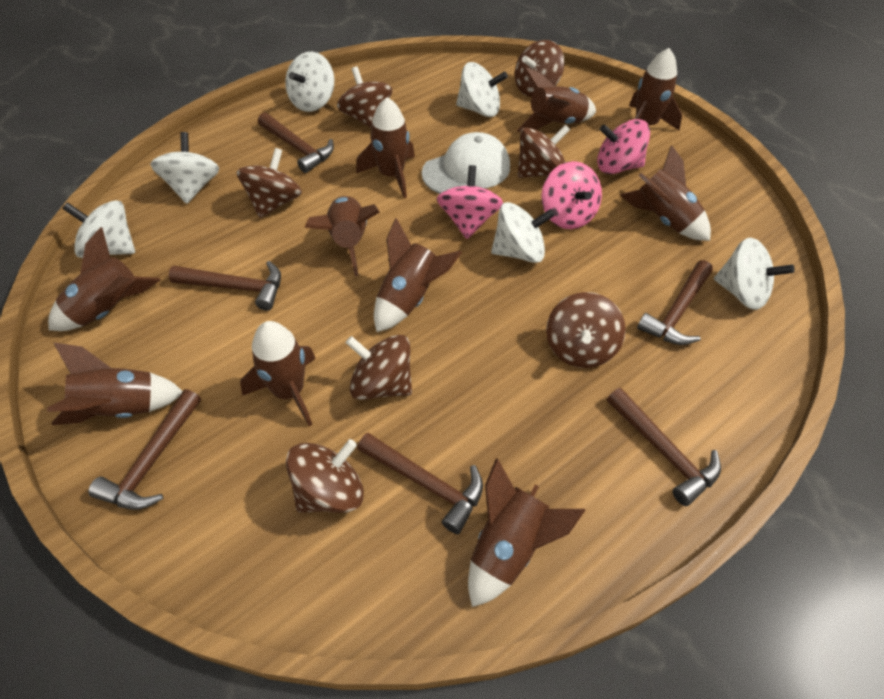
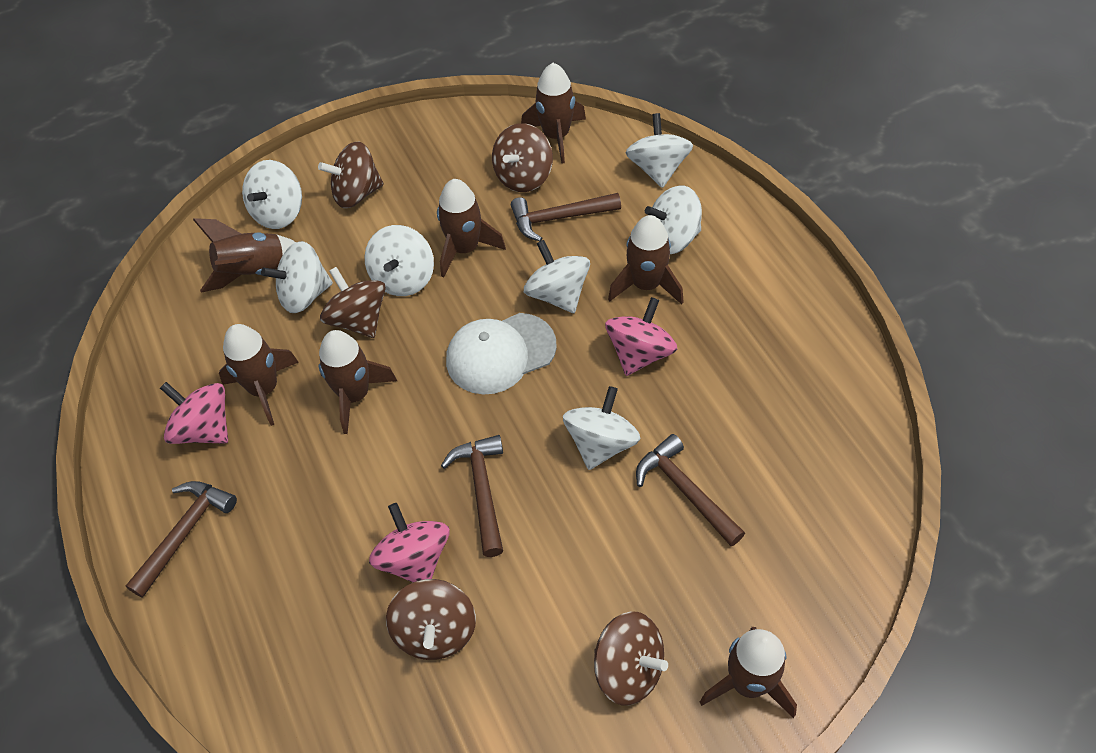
brown hammer: 6 -> 4
brown rocket: 10 -> 7
brown spinning top: 7 -> 5
white spinning top: 6 -> 7

